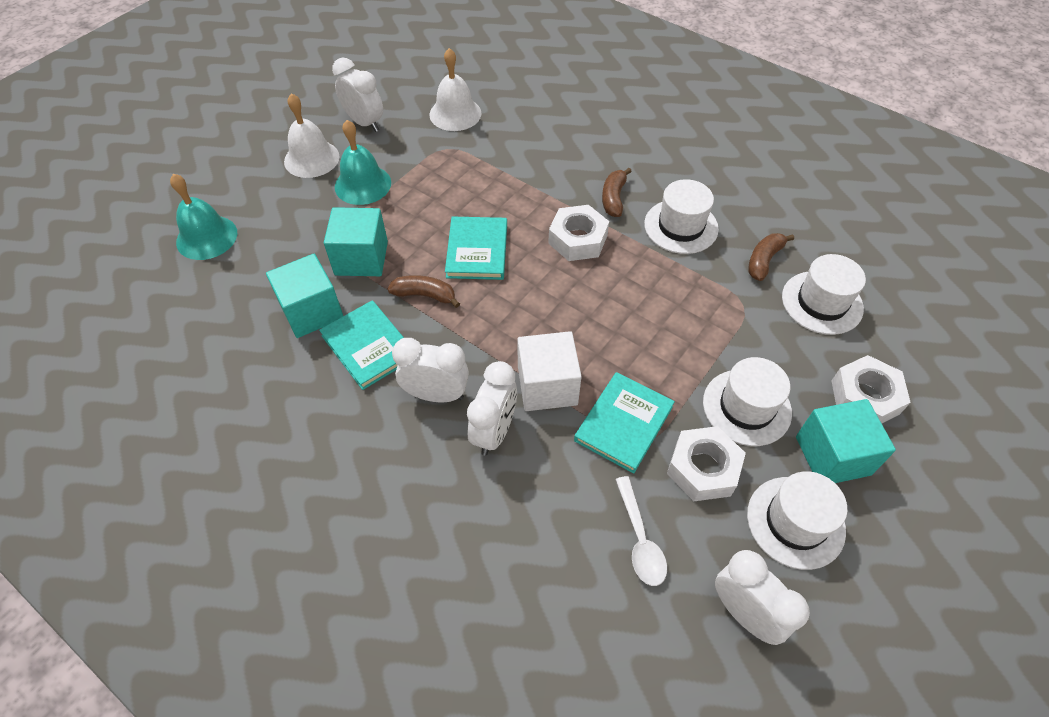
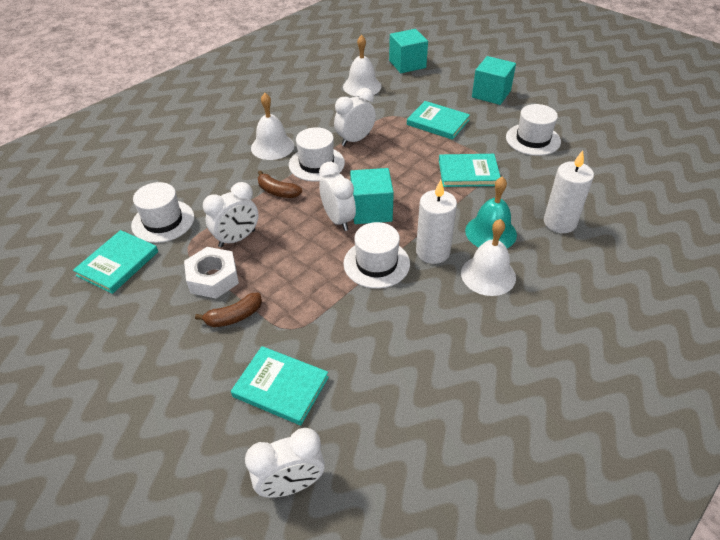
brown banana: 3 -> 2
turquoise bell: 2 -> 1
turquoise book: 3 -> 4
white bell: 2 -> 3
white candle: 0 -> 2
white cube: 1 -> 0
white nut: 3 -> 1
white spoon: 1 -> 0

